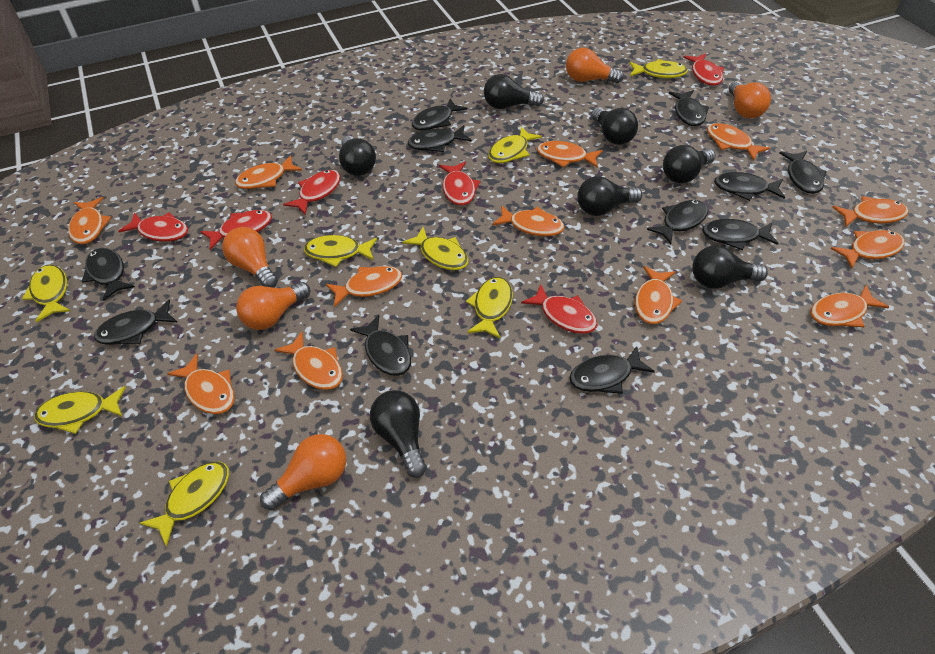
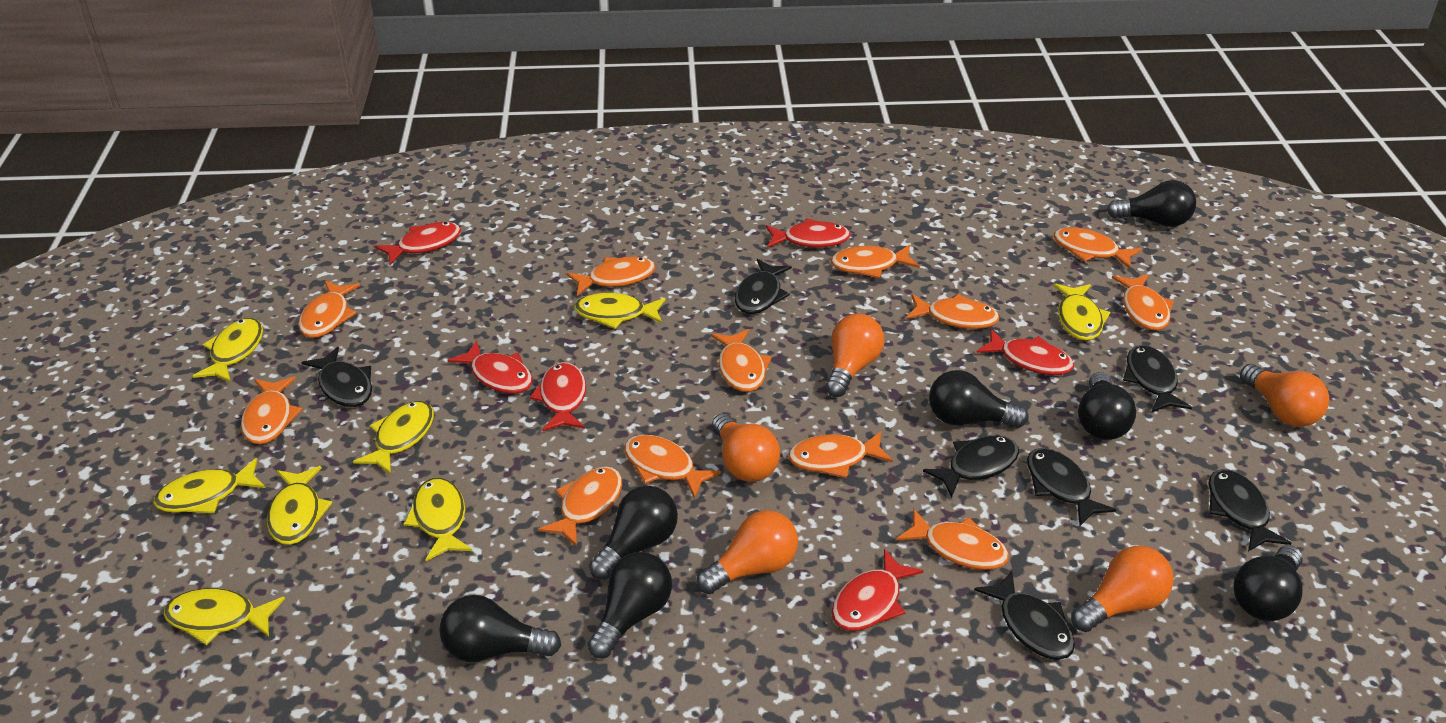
black fish: 11 -> 7

